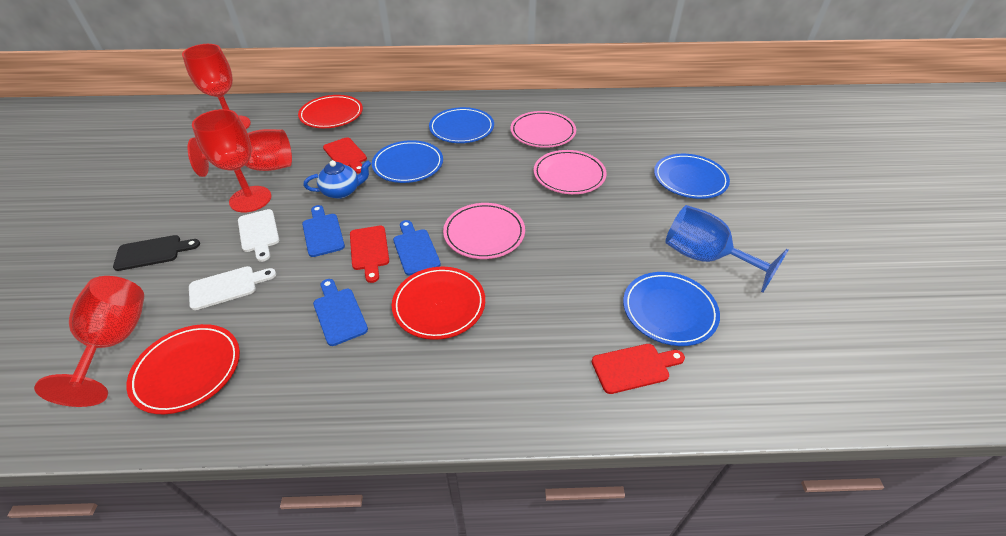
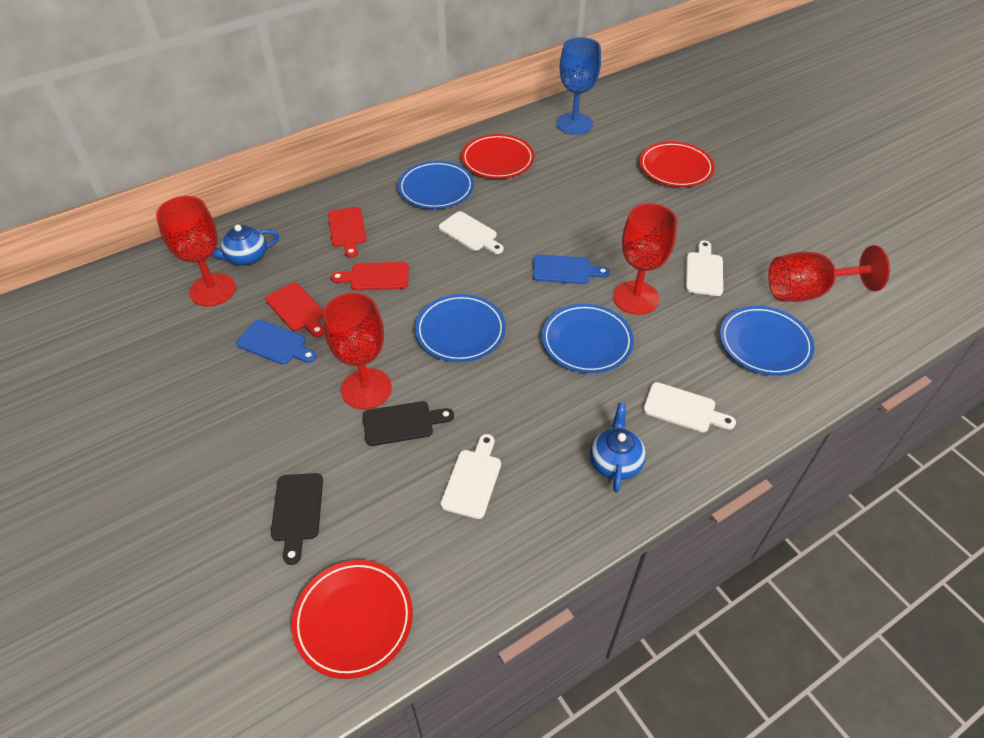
black cutting board: 1 -> 2
blue cutting board: 3 -> 2
blue teapot: 1 -> 2
pink plate: 3 -> 0
white cutting board: 2 -> 4

